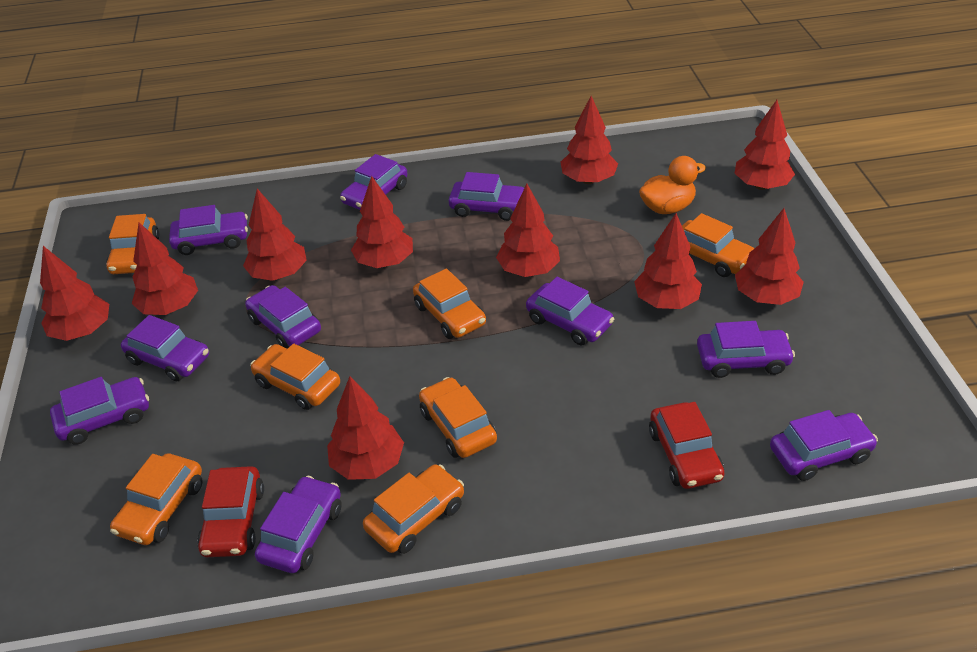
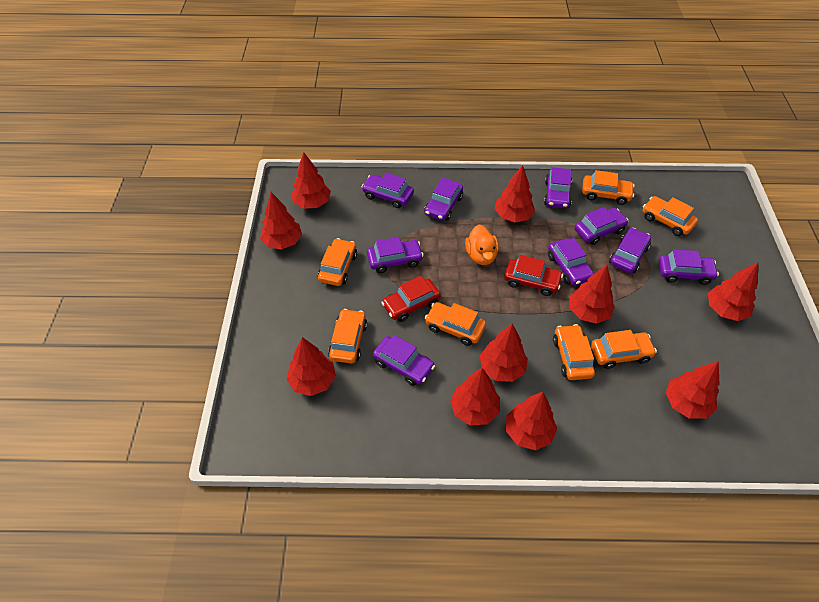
purple car: 10 -> 9

